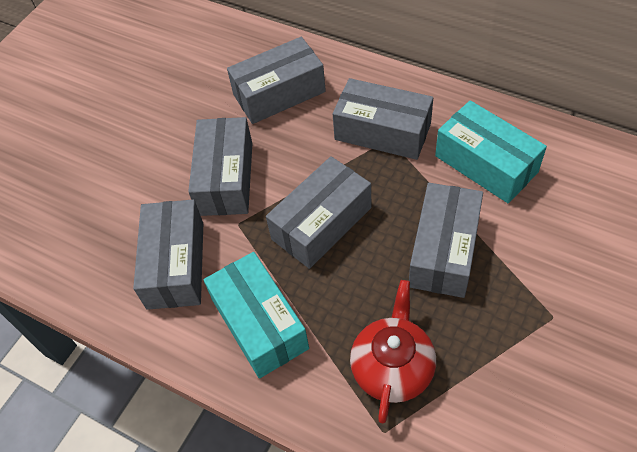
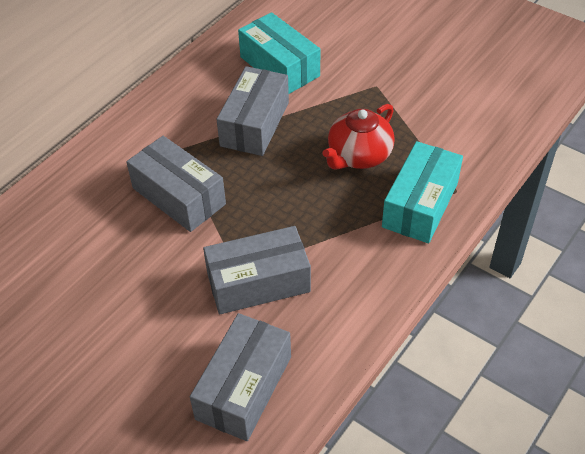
grey box: 6 -> 4

